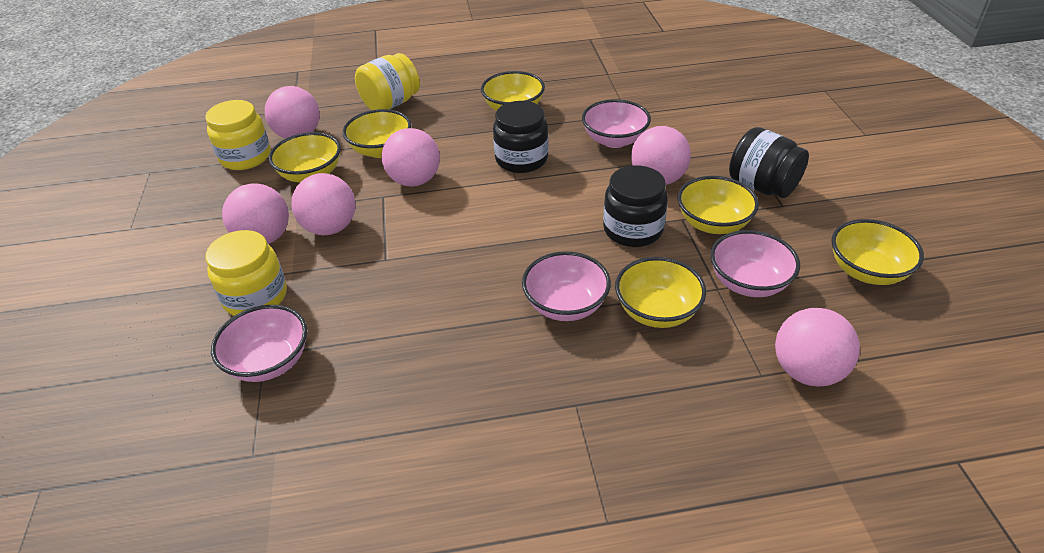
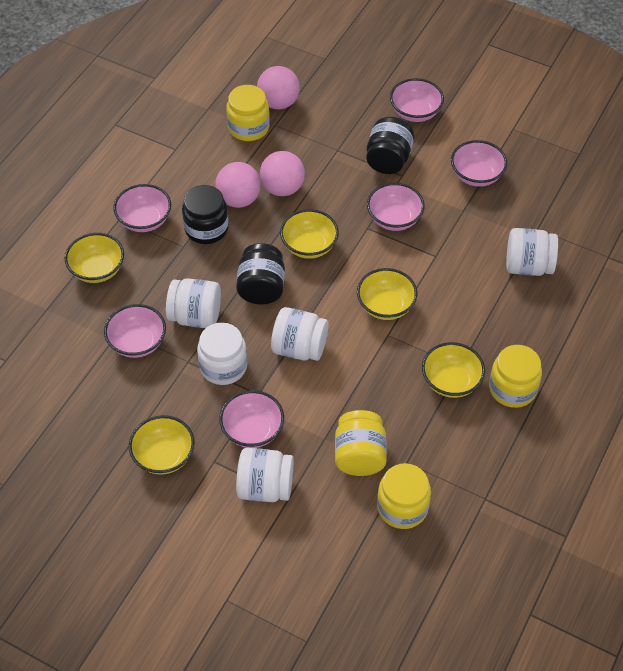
pink ball: 6 -> 3
pink bowl: 4 -> 6
white jar: 0 -> 5
yellow bowl: 6 -> 5
yellow jar: 3 -> 4

